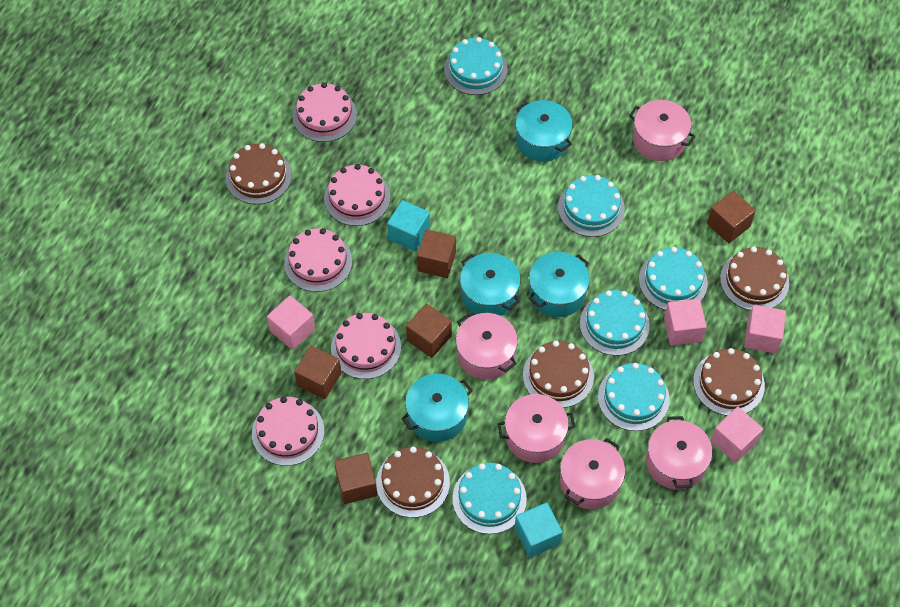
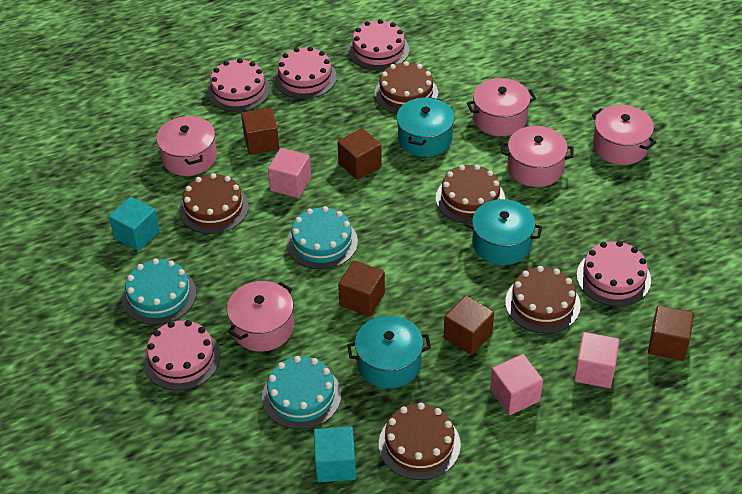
pink cube: 4 -> 3
turquoise cake: 6 -> 3
turquoise pot: 4 -> 3

